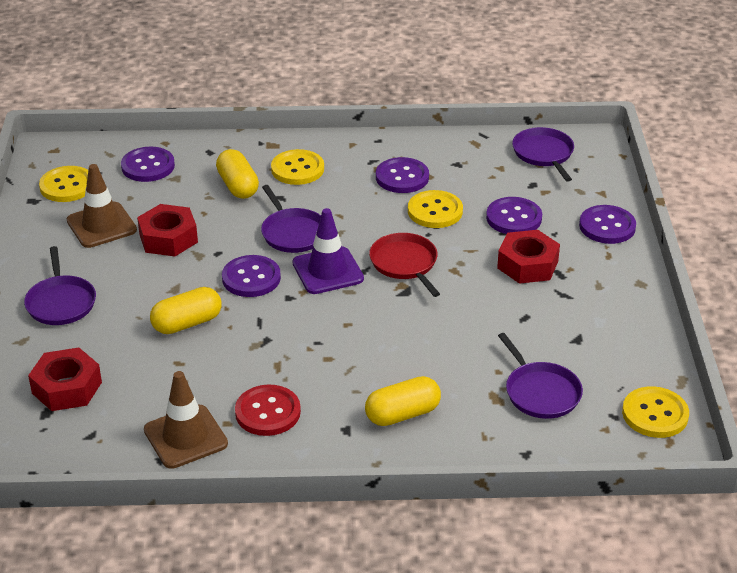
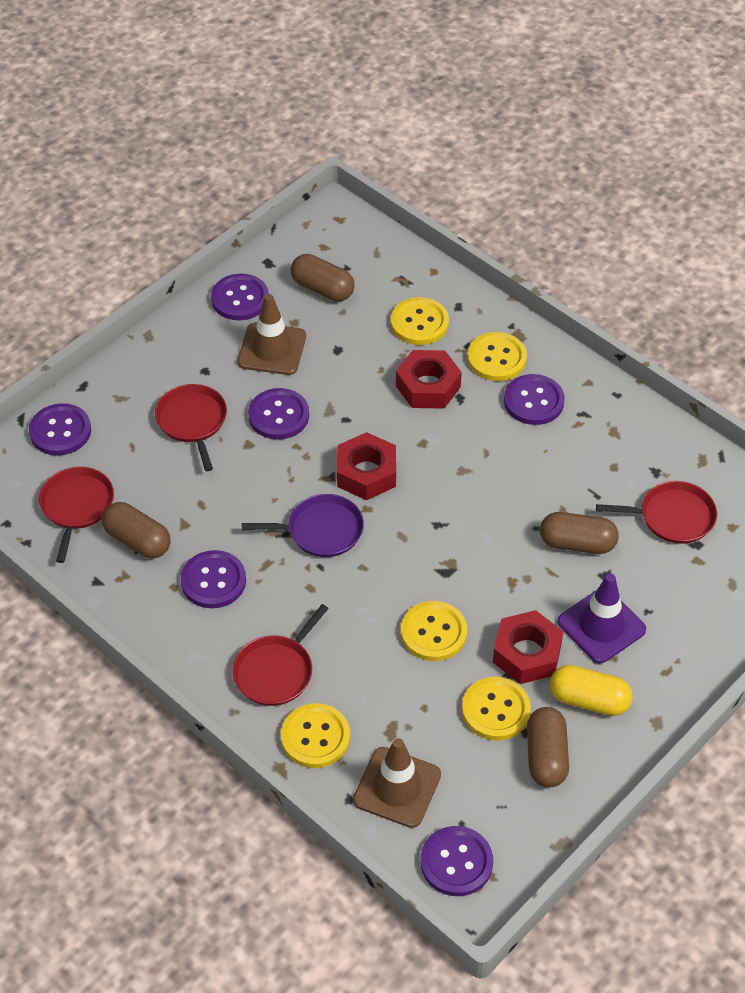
brown capsule: 0 -> 4
purple button: 5 -> 6
purple pan: 4 -> 1
red button: 1 -> 0
red pan: 1 -> 4
yellow button: 4 -> 5
yellow capsule: 3 -> 1

